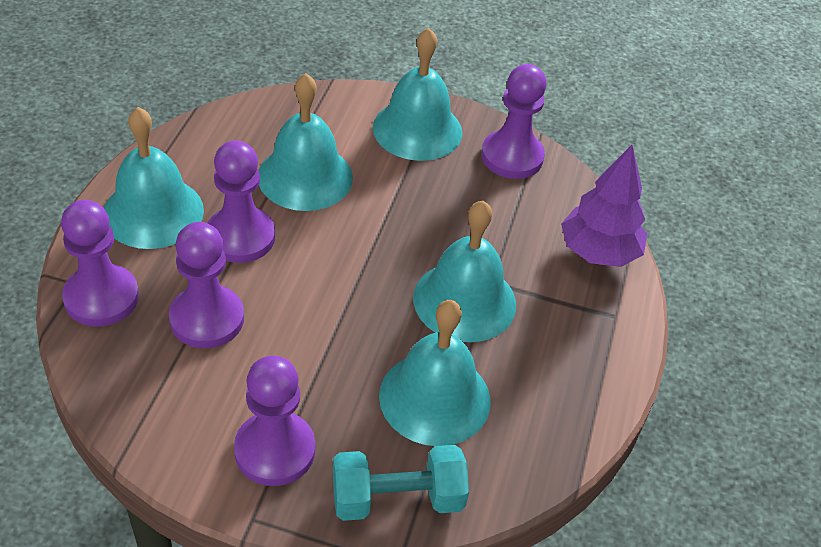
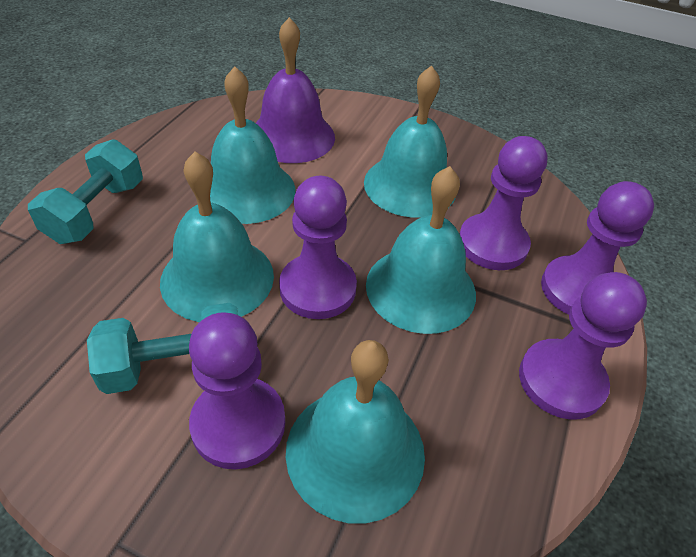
purple bell: 0 -> 1
purple tree: 1 -> 0
turquoise dumbbell: 1 -> 2

